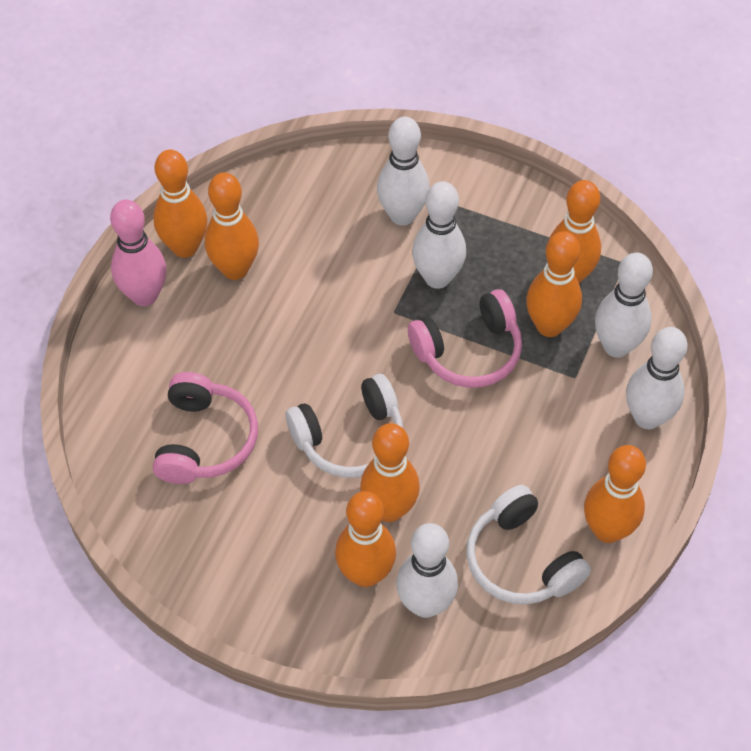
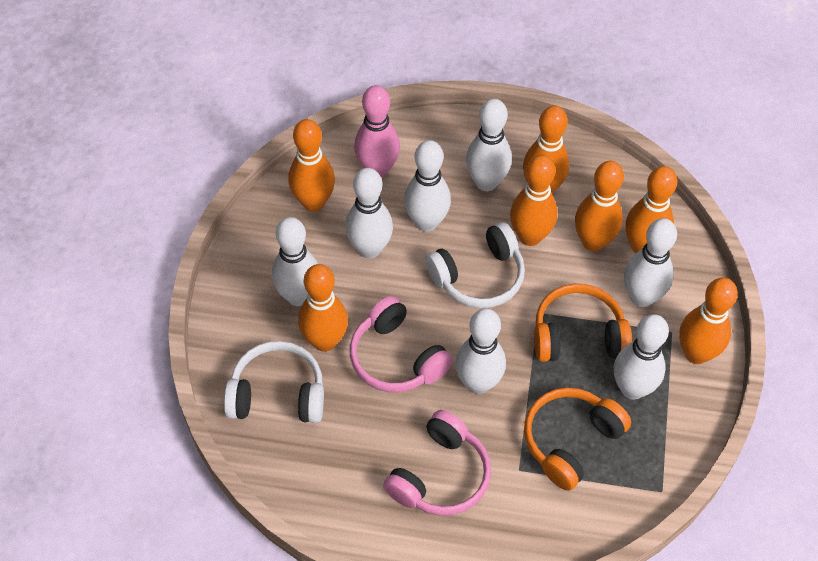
orange headphones: 0 -> 2
white bowling pin: 5 -> 7

